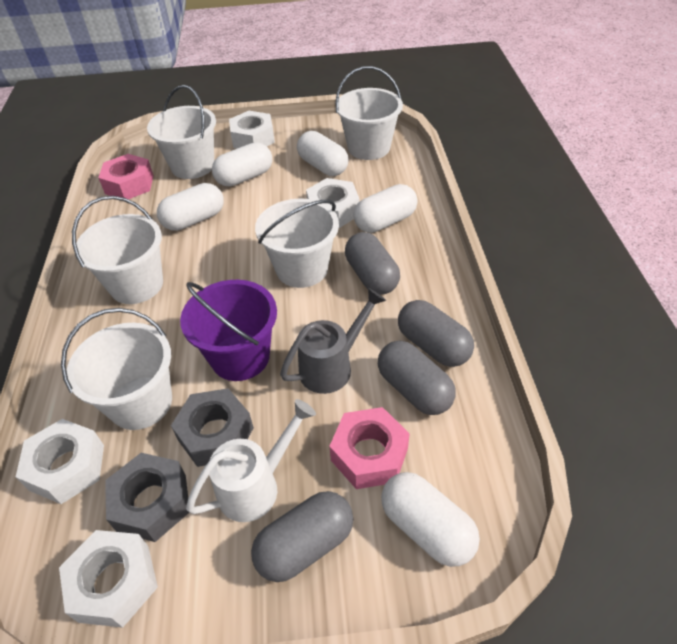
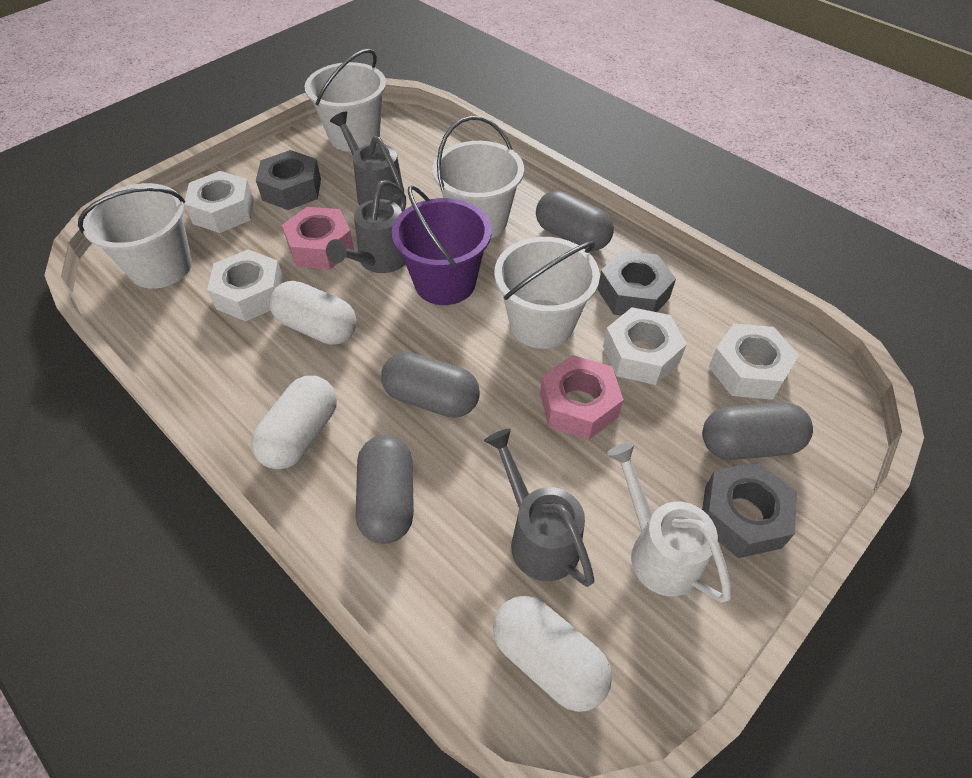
grey nut: 2 -> 3
grey watering can: 1 -> 3
white bucket: 5 -> 4
white capsule: 5 -> 3

